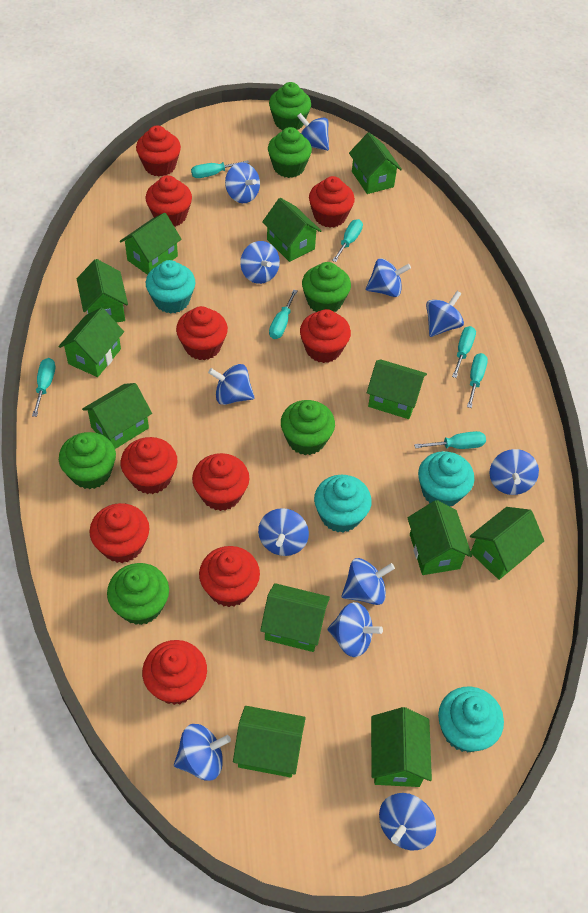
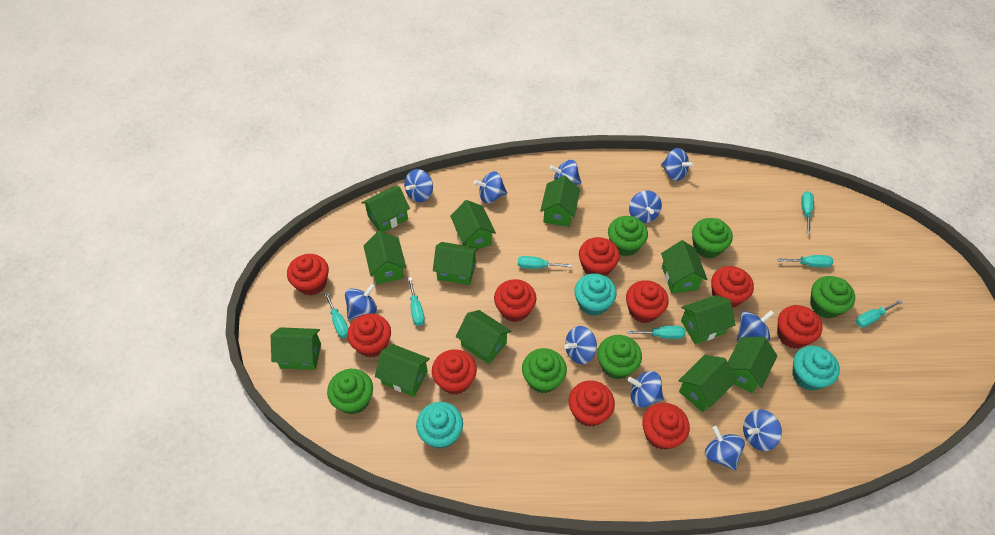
blue spinning top: 12 -> 11
turquoise cupcake: 4 -> 3

